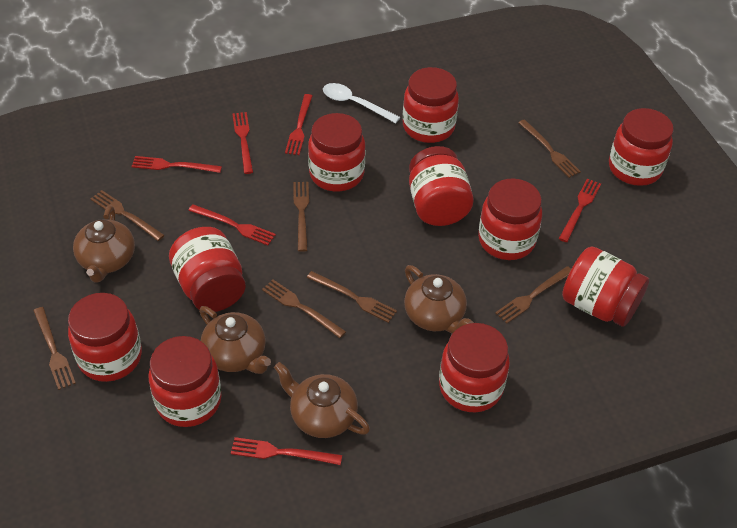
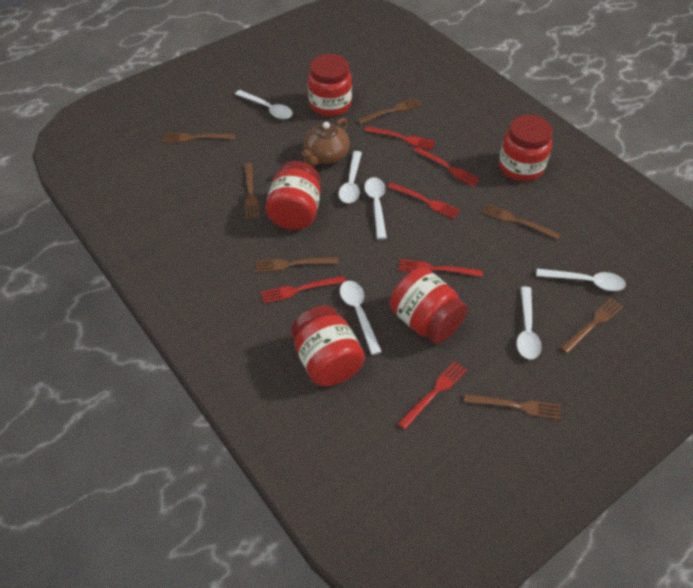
brown teapot: 4 -> 1
red jar: 10 -> 5
white spoon: 1 -> 6

